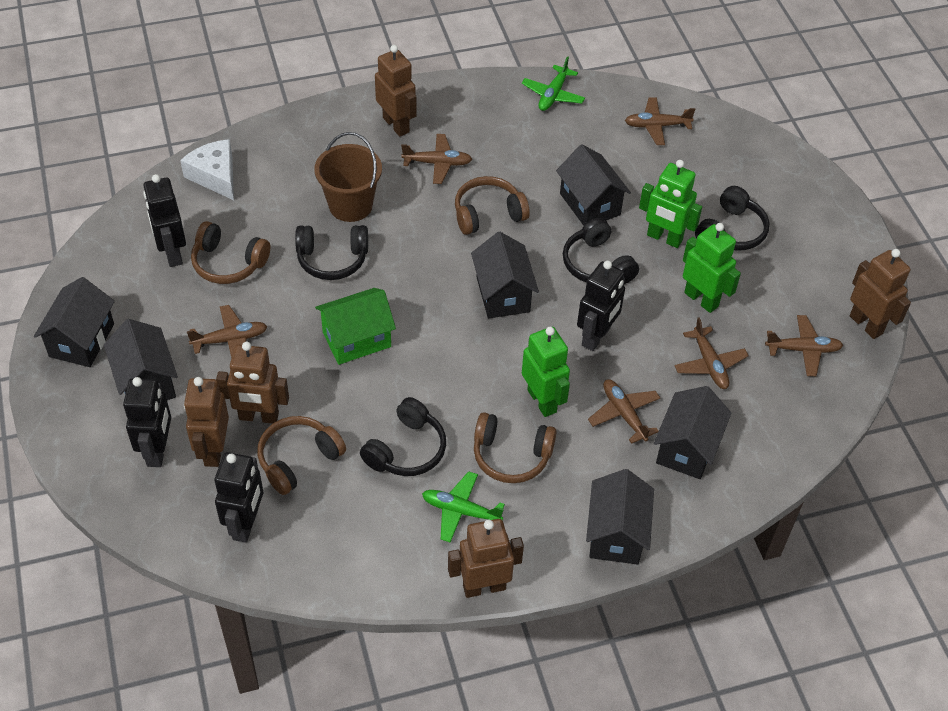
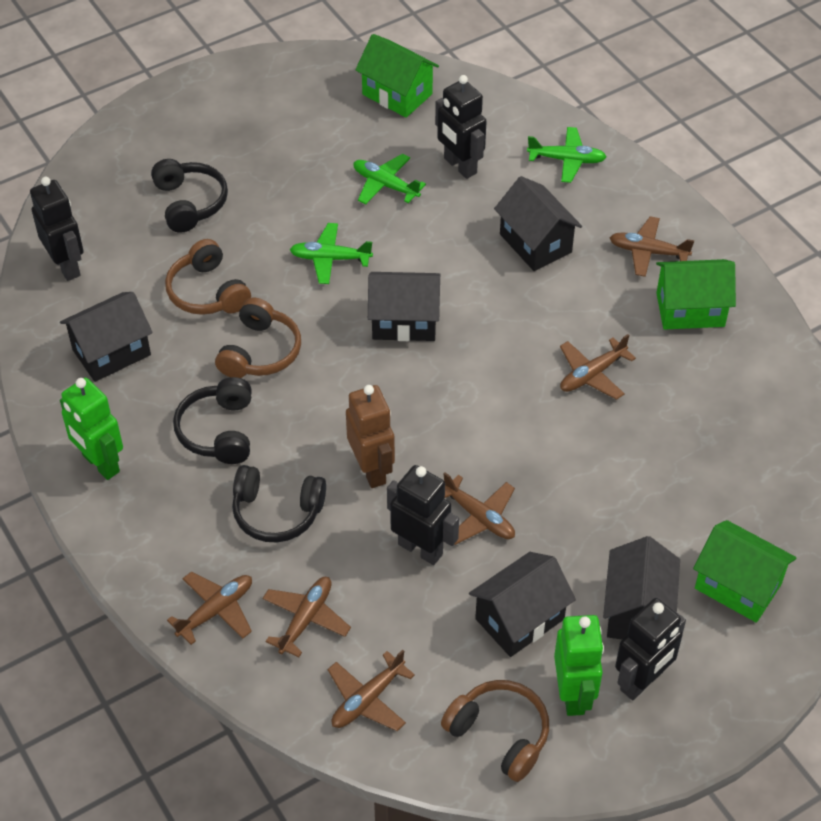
black headphones: 4 -> 3
black house: 6 -> 5
brown bucket: 1 -> 0
brown headphones: 4 -> 3
brown robot: 5 -> 1
green house: 1 -> 3
green plane: 2 -> 3
green robot: 3 -> 2
white cheese: 1 -> 0

